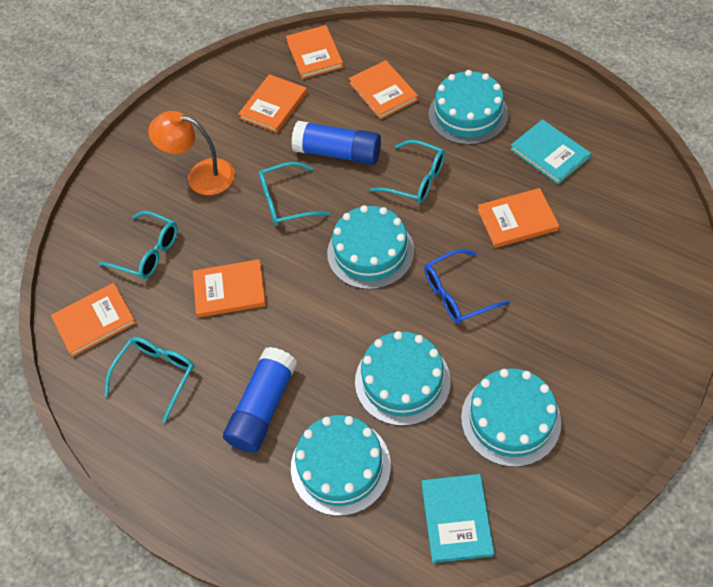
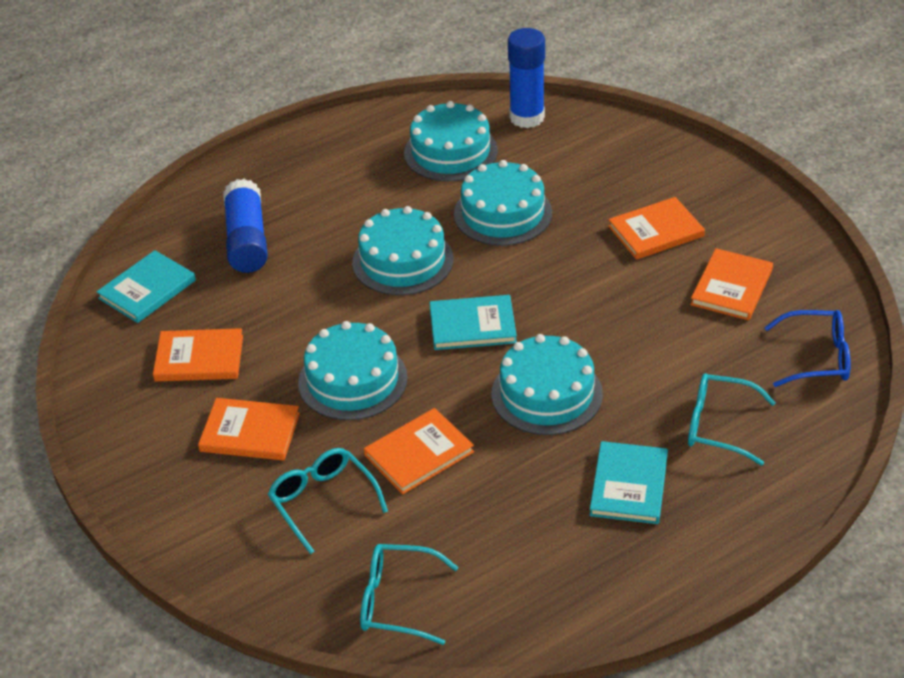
orange book: 6 -> 5
orange lamp: 1 -> 0
turquoise book: 2 -> 3
turquoise glasses: 4 -> 3

